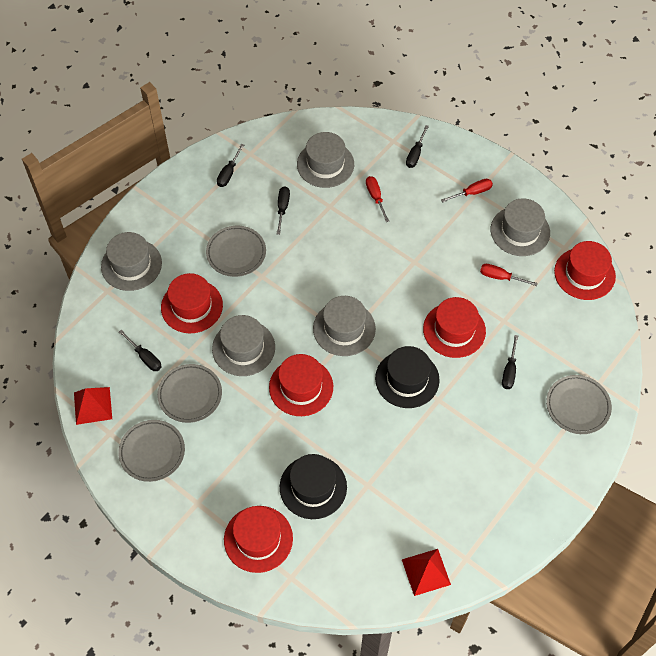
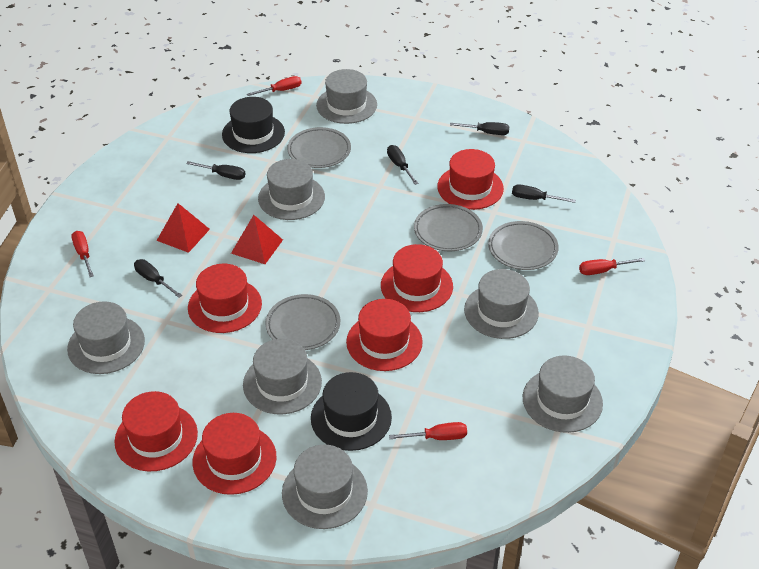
grey hat: 5 -> 7
red hat: 5 -> 6
red screwdriver: 3 -> 4

